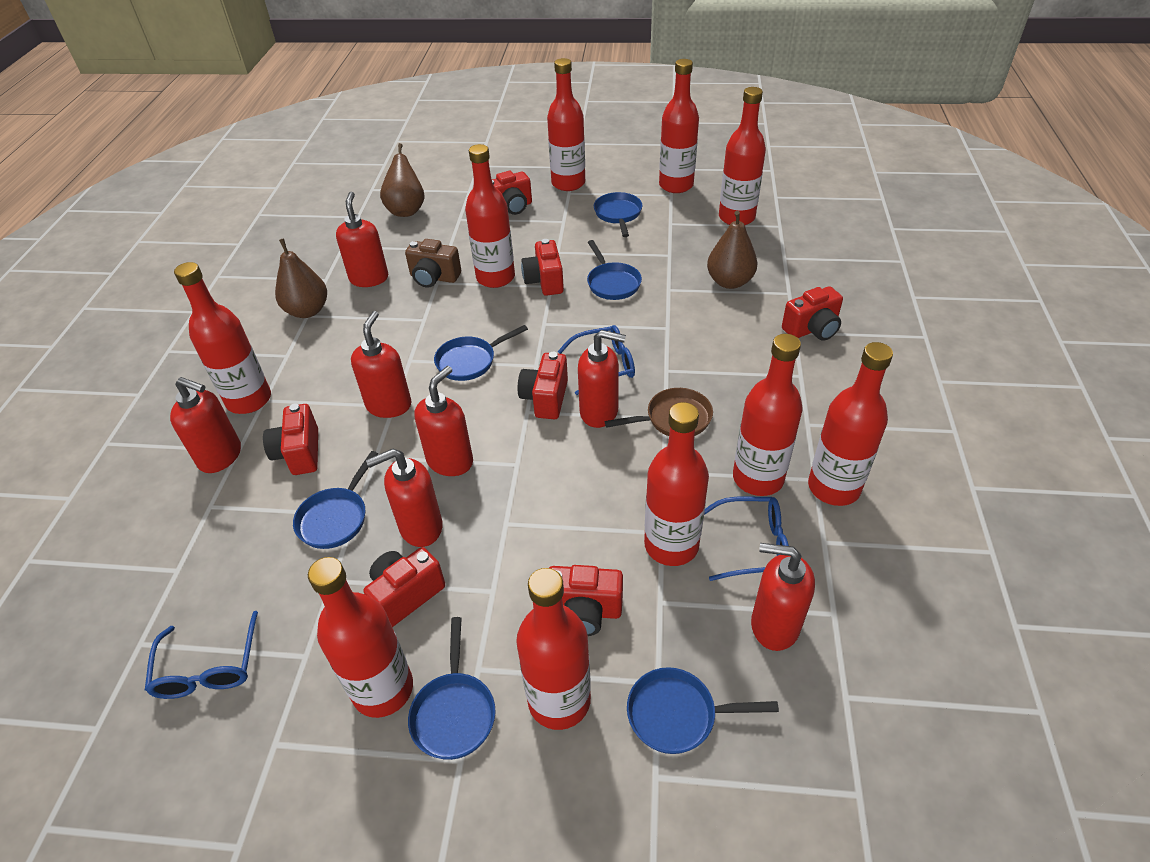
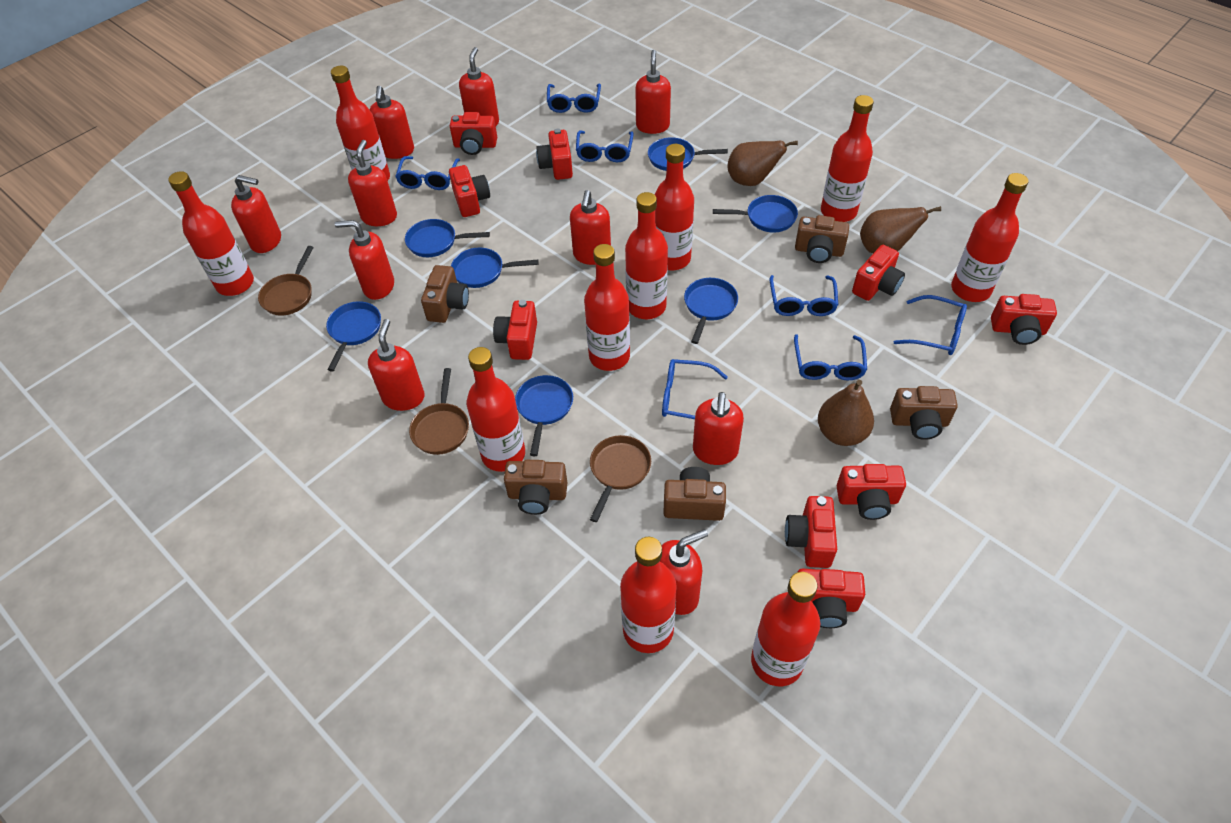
blue glasses: 3 -> 7
blue pan: 6 -> 7
brown camera: 1 -> 5
brown pan: 1 -> 3
red camera: 7 -> 9
red soap dispenser: 7 -> 10

